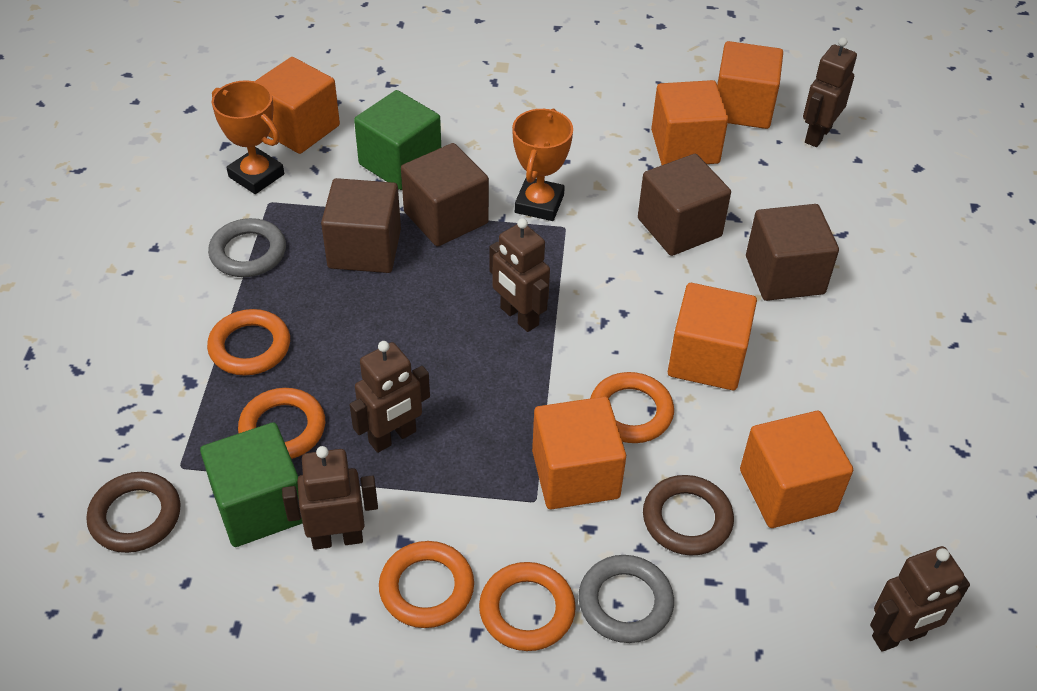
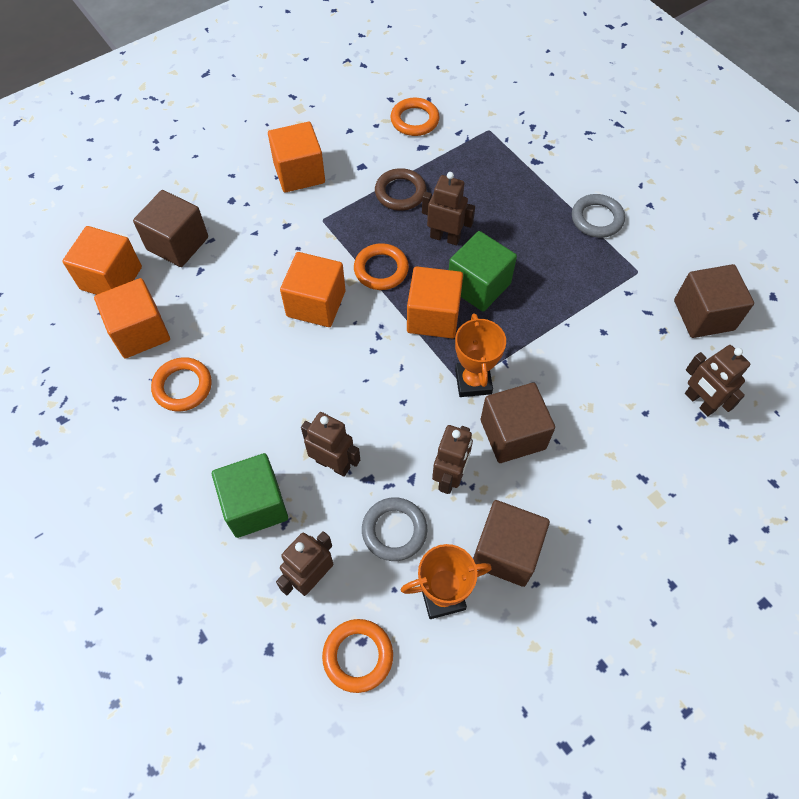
brown ring: 2 -> 1
orange cube: 6 -> 5
orange ring: 5 -> 4

